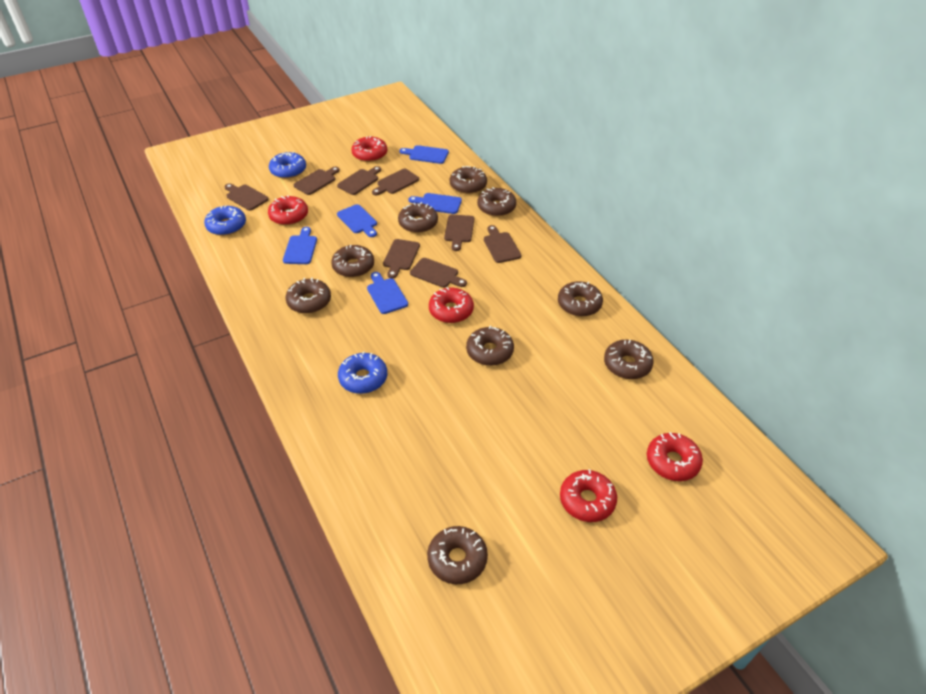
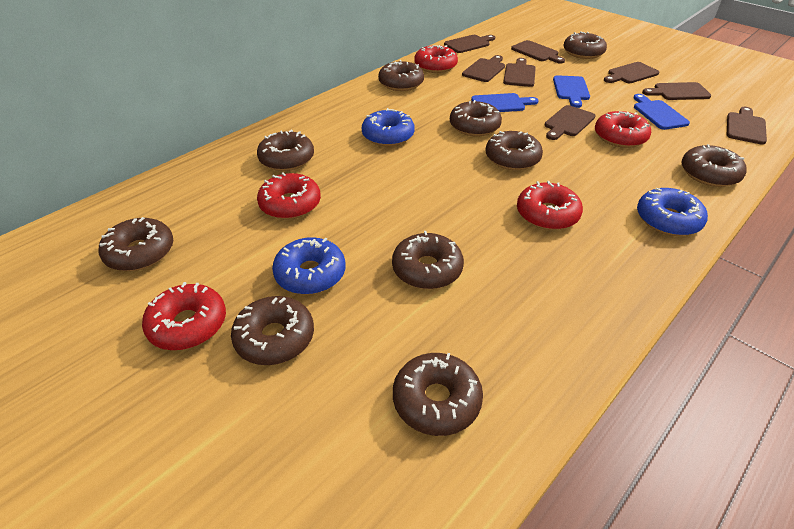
blue cutting board: 5 -> 3
brown donut: 9 -> 10

